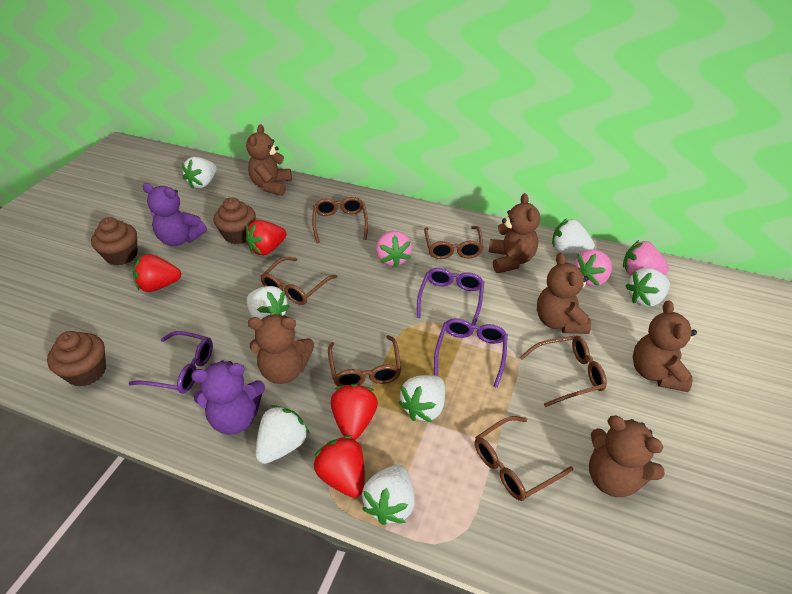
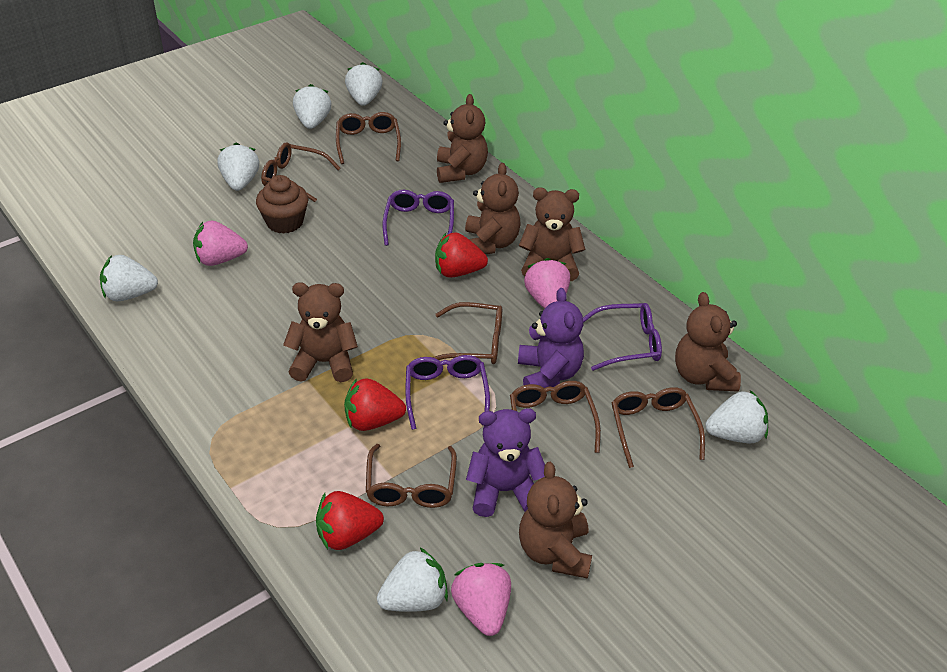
brown cupcake: 3 -> 1
red strawberry: 4 -> 3
white strawberry: 7 -> 6

